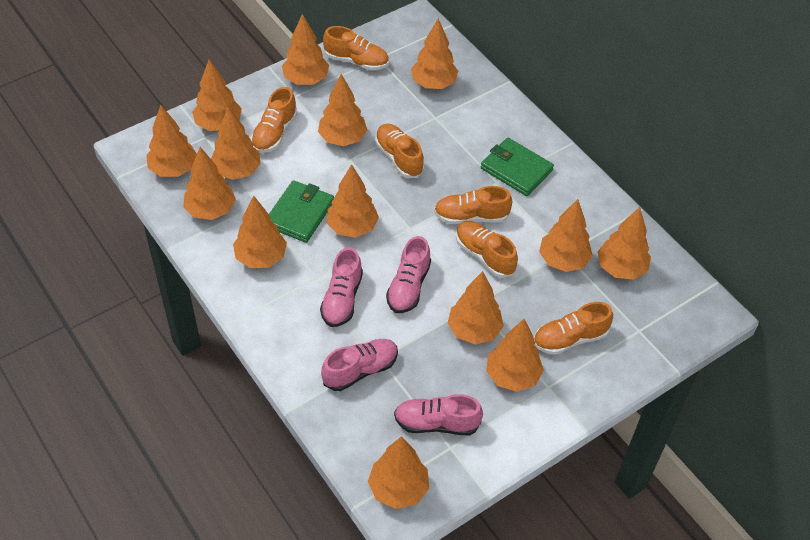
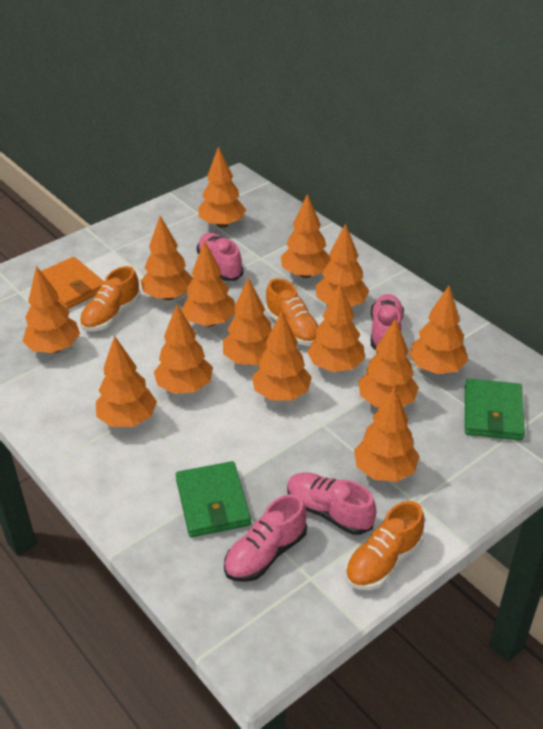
orange shoe: 6 -> 3
orange wallet: 0 -> 1

